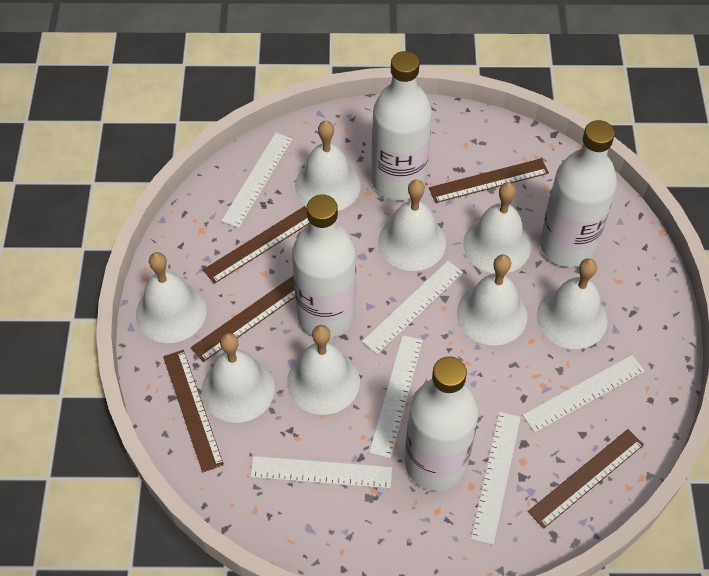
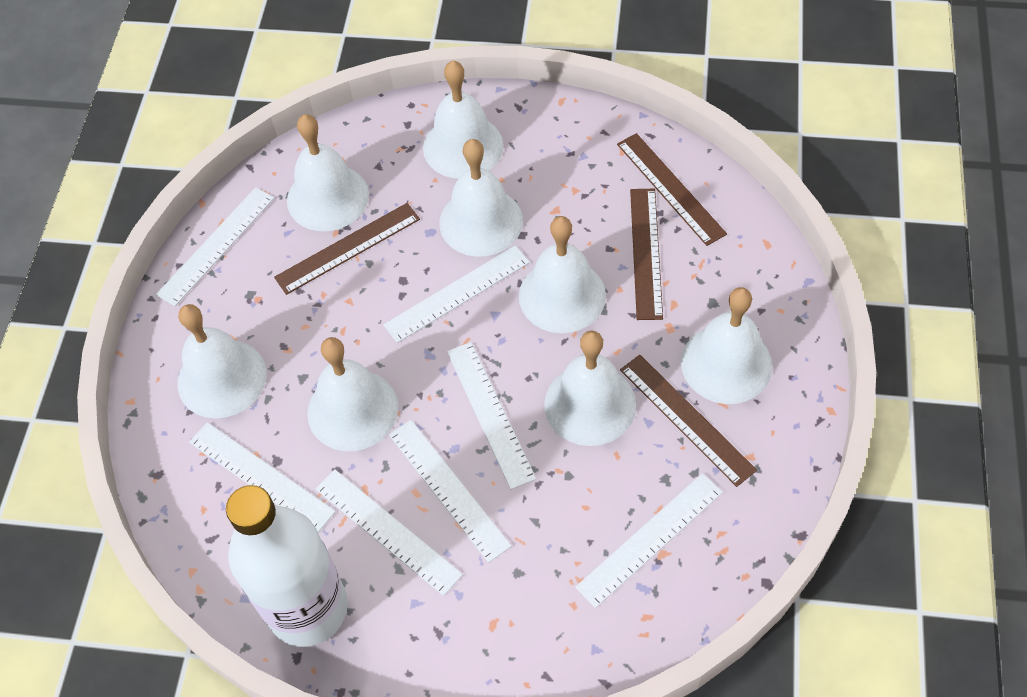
brown ruler: 5 -> 4
white bottle: 4 -> 1
white ruler: 6 -> 7

